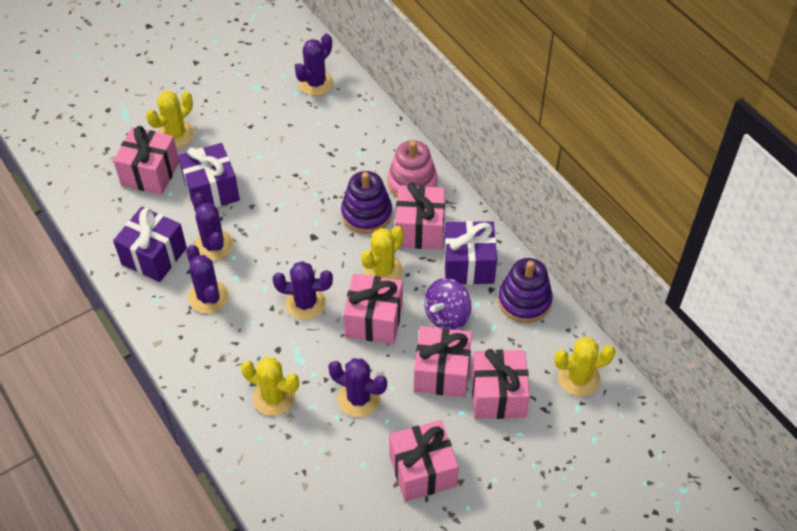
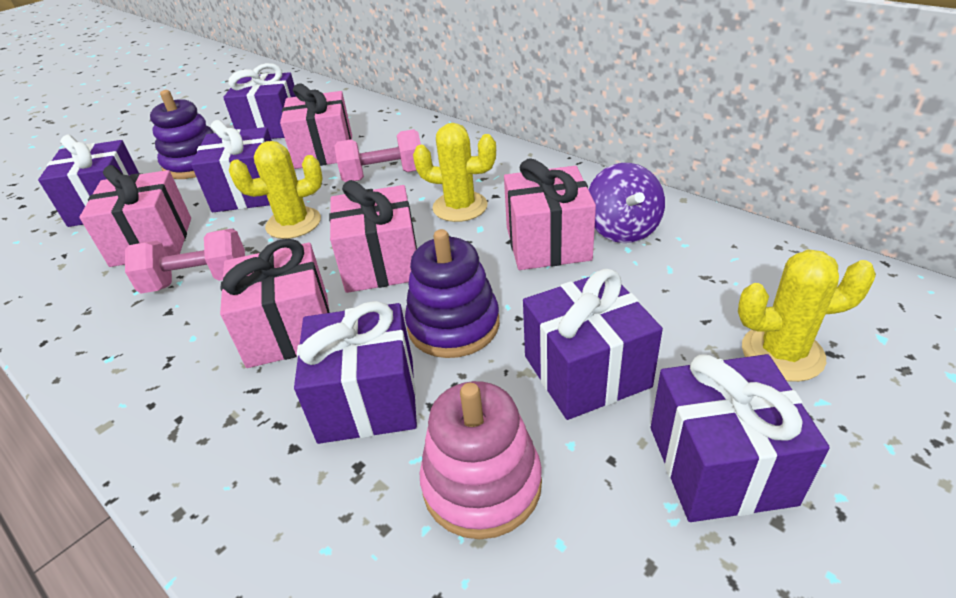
pink dumbbell: 0 -> 2
pink gift: 6 -> 5
purple cactus: 5 -> 0
purple gift: 3 -> 6
yellow cactus: 4 -> 3

